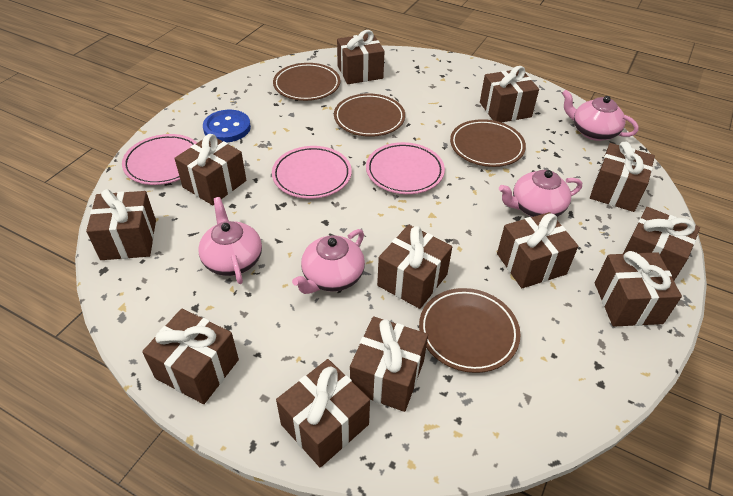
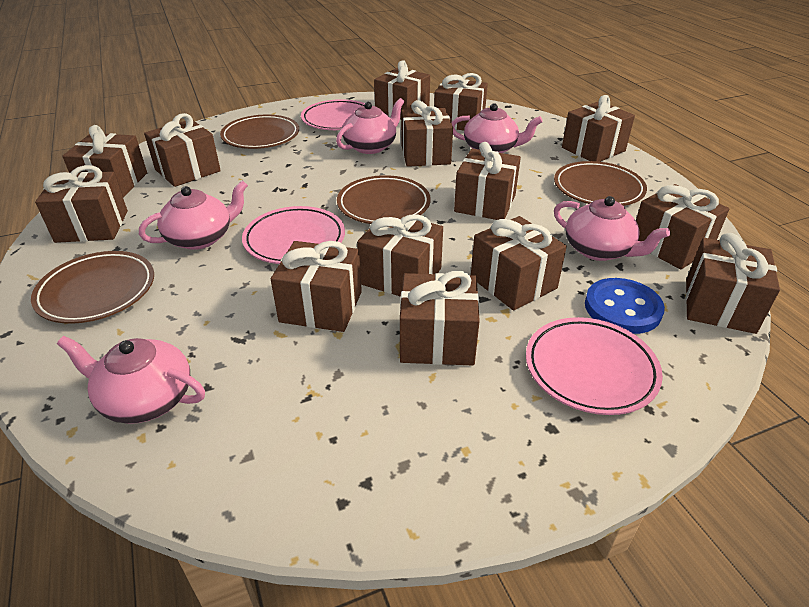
brown gift: 12 -> 14
pink teapot: 4 -> 5

